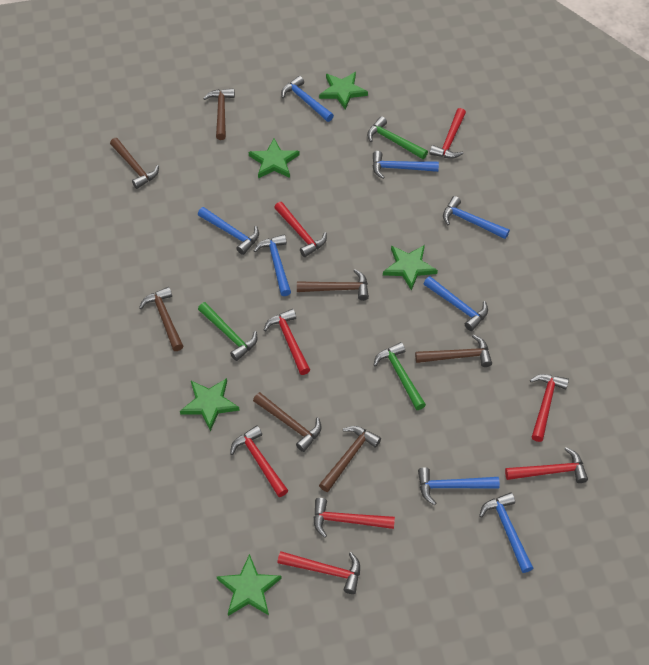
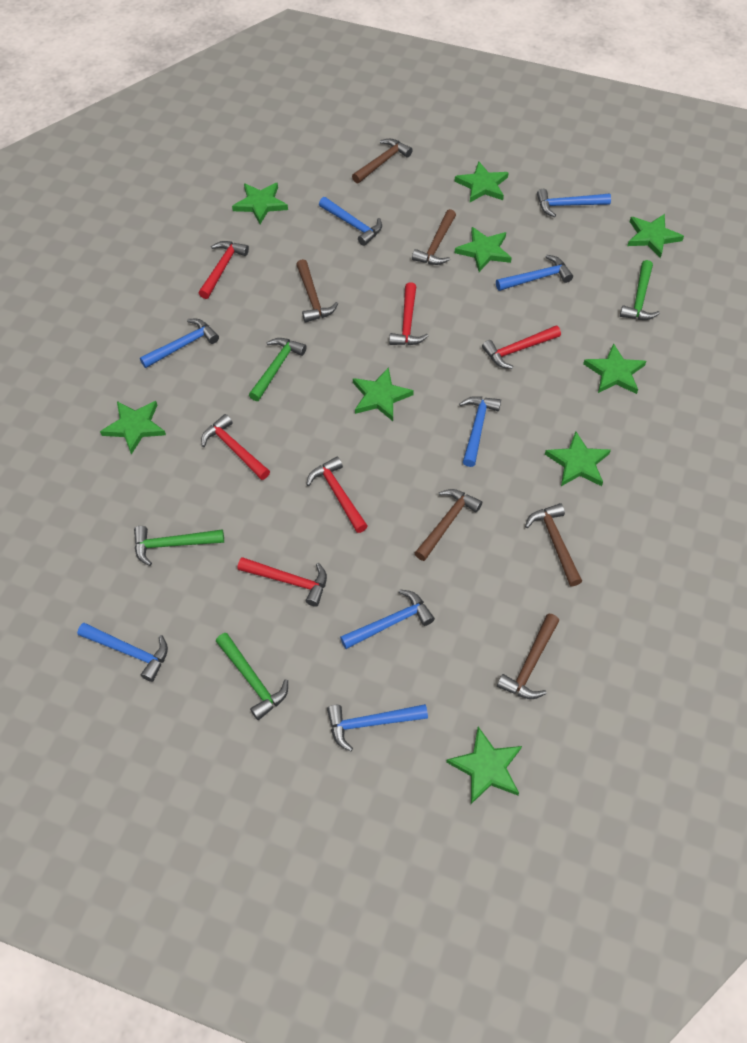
brown hammer: 7 -> 6
green hammer: 3 -> 4
green star: 5 -> 9
red hammer: 8 -> 6

